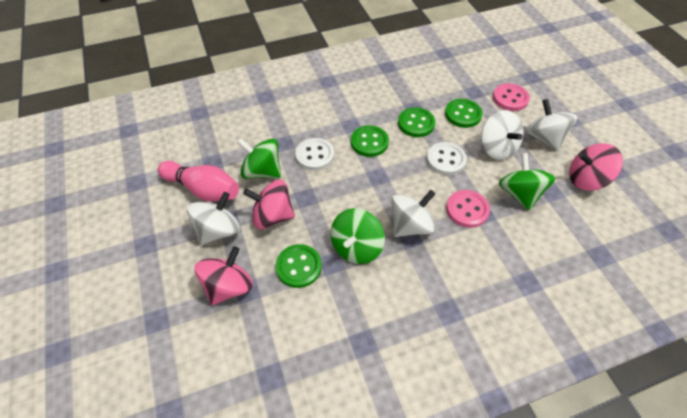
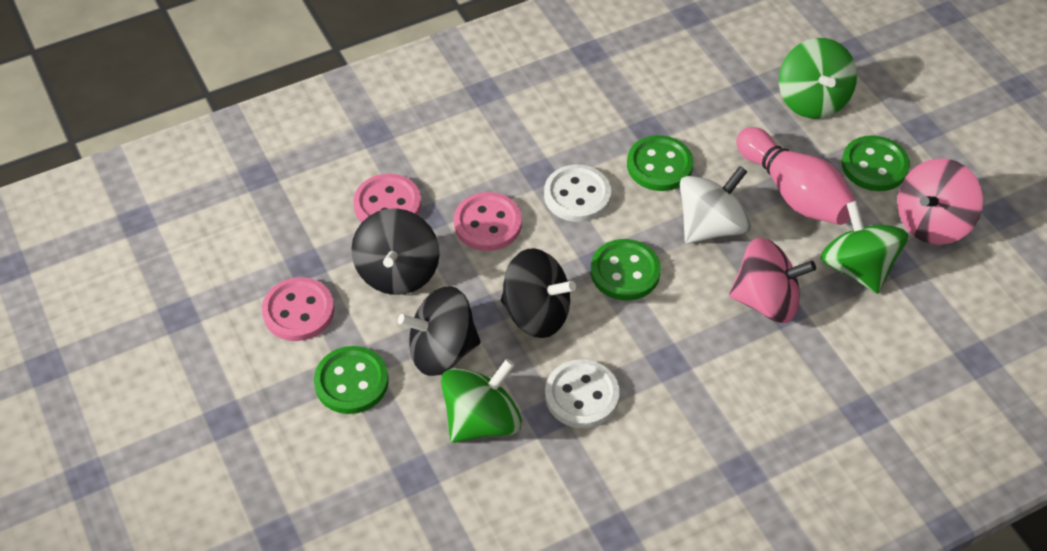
black spinning top: 0 -> 3
pink button: 2 -> 3
pink spinning top: 3 -> 2
white spinning top: 4 -> 1

